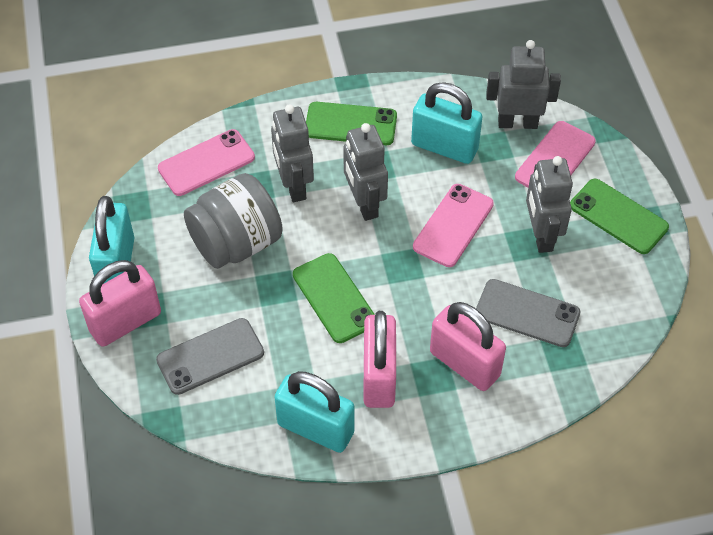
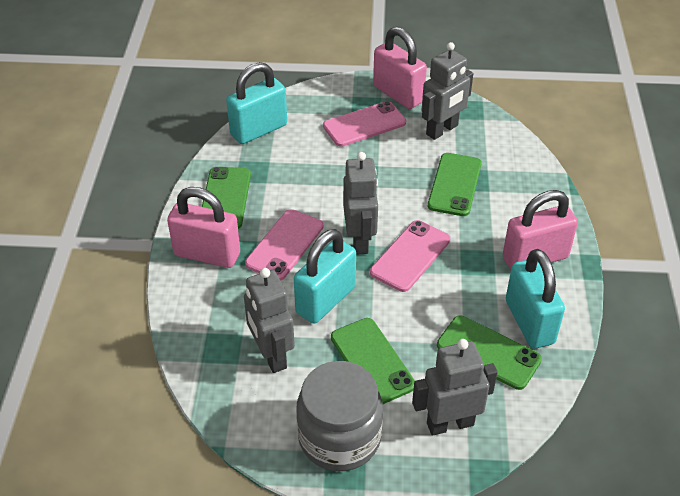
green phone: 3 -> 4
grey phone: 2 -> 0

